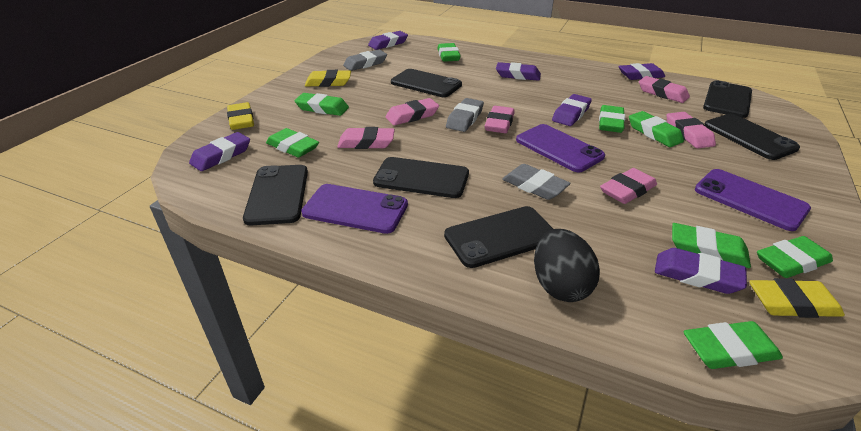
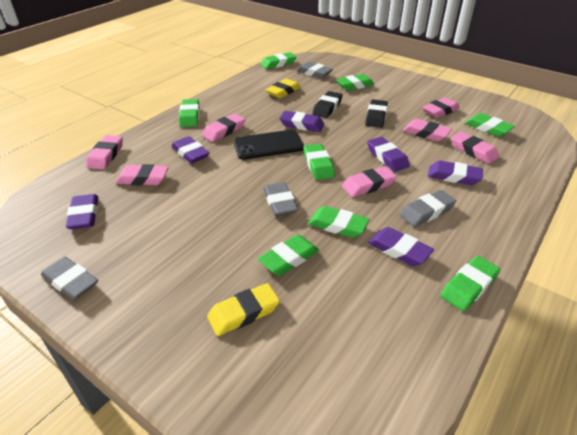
black egg: 1 -> 0
black eraser: 0 -> 2
black phone: 6 -> 1
grey eraser: 3 -> 4
pink eraser: 6 -> 7
purple phone: 3 -> 0
yellow eraser: 3 -> 2

